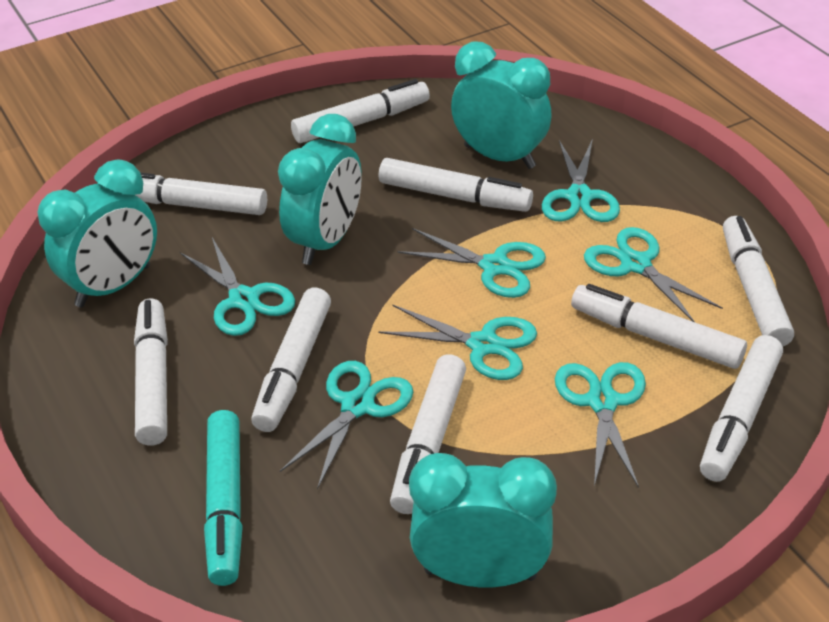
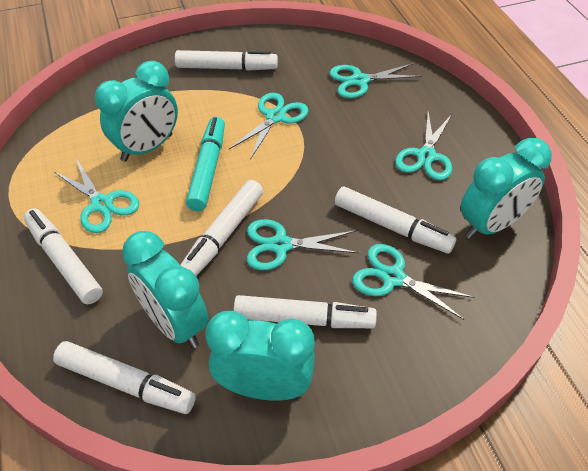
turquoise scissors: 7 -> 6
white marker: 9 -> 6

